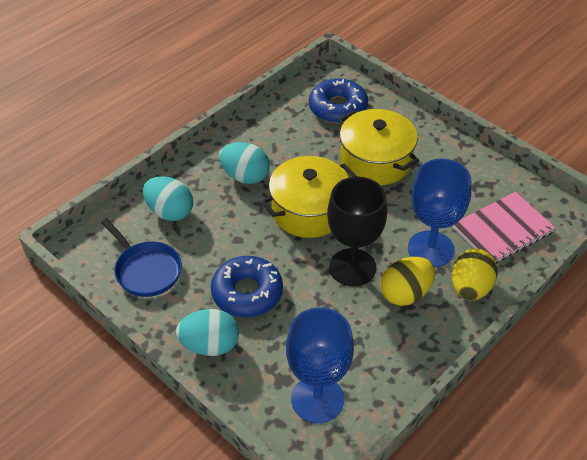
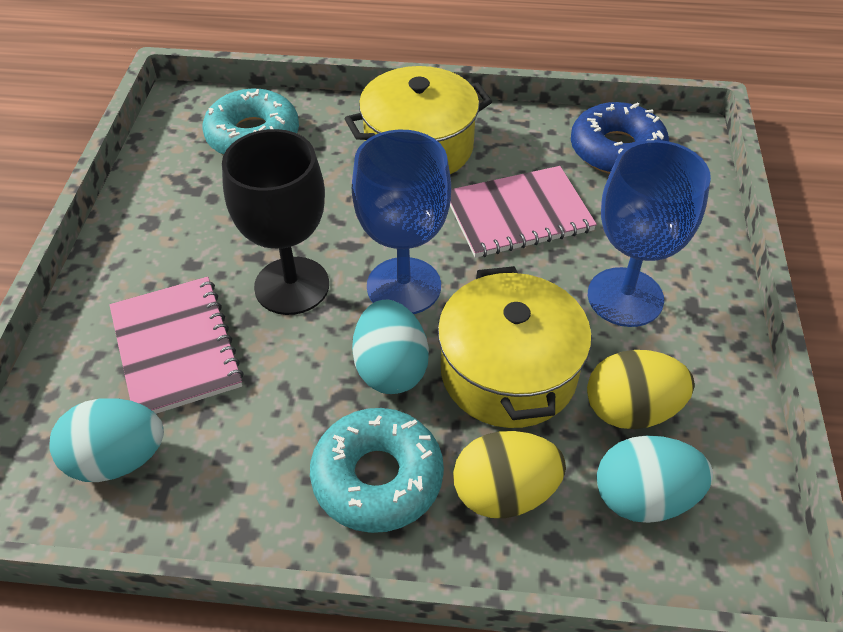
blue donut: 2 -> 1
blue pan: 1 -> 0
pink notebook: 1 -> 2
turquoise donut: 0 -> 2

